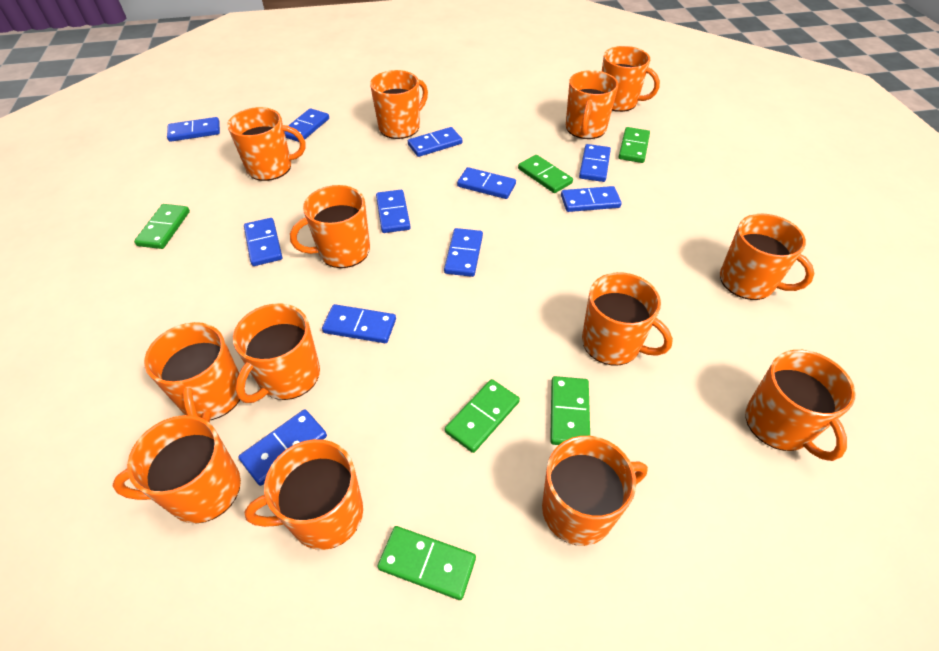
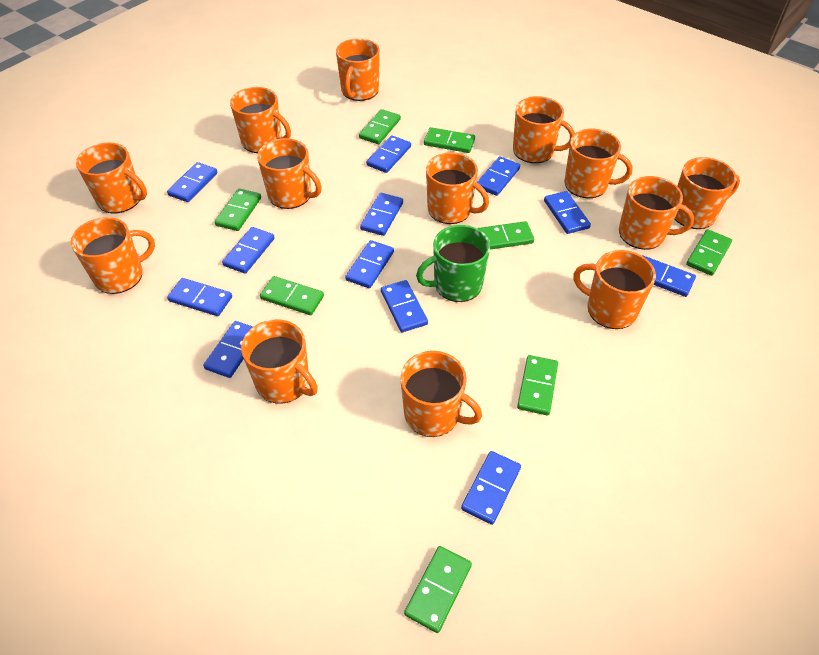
blue domino: 11 -> 12
green domino: 6 -> 8
green mug: 0 -> 1

